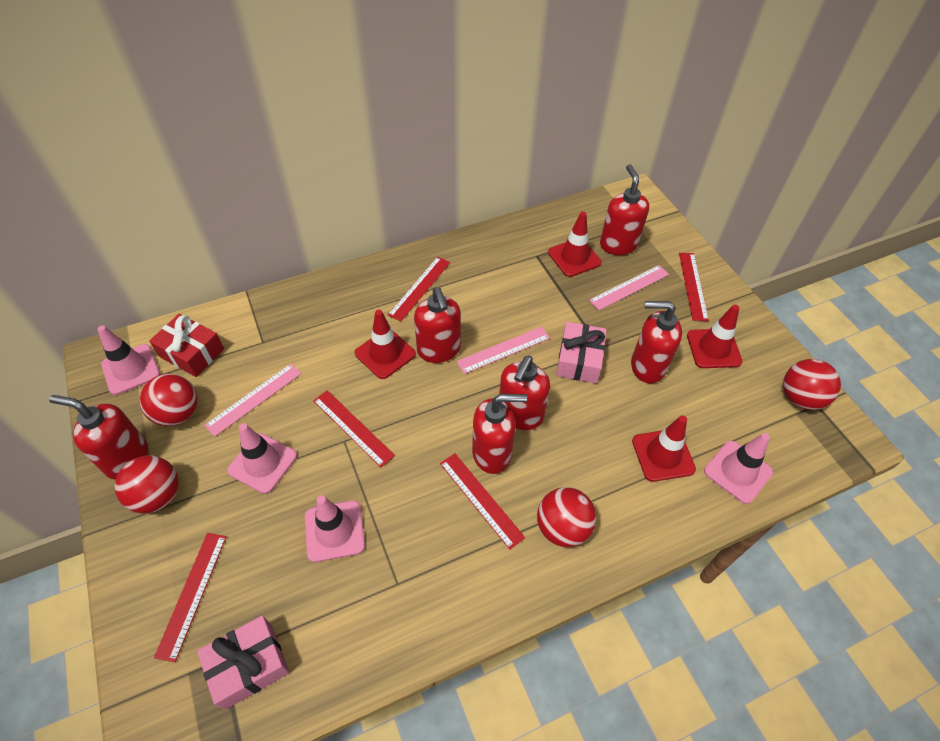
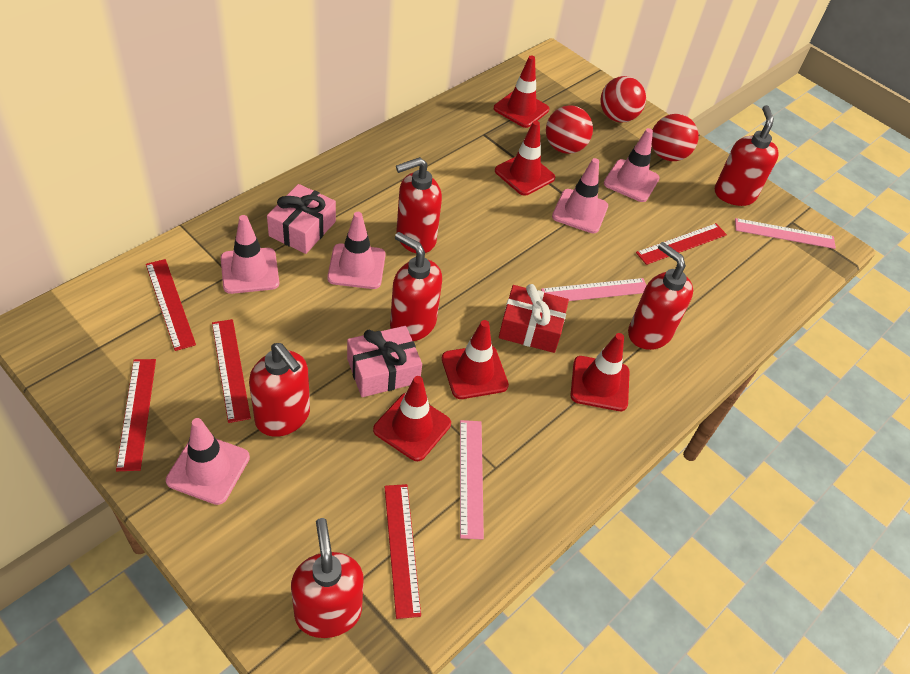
pink traffic cone: 4 -> 5
red ball: 4 -> 3
red traffic cone: 4 -> 5

